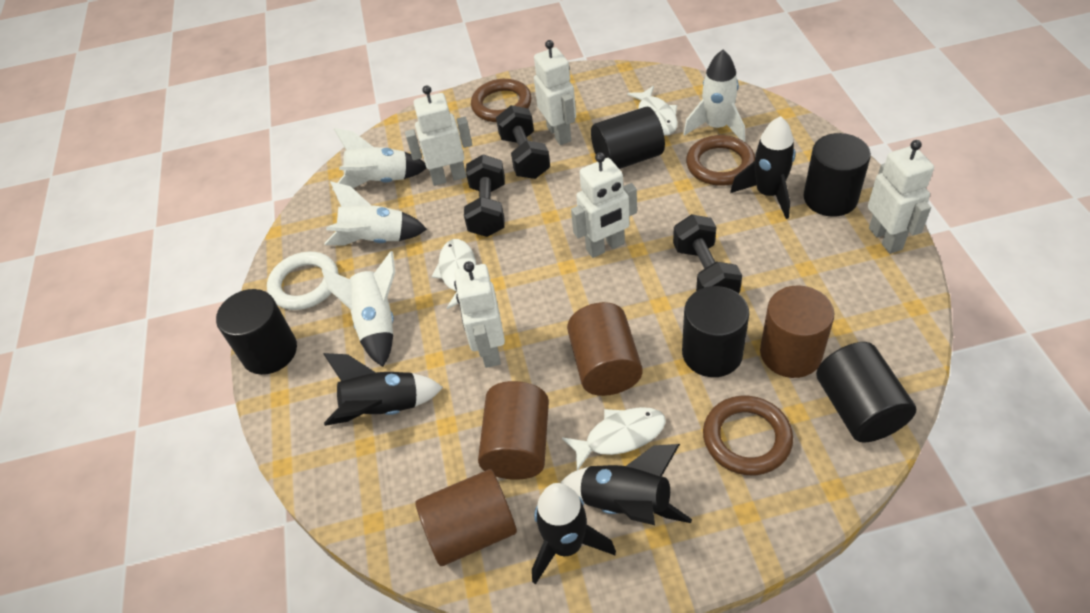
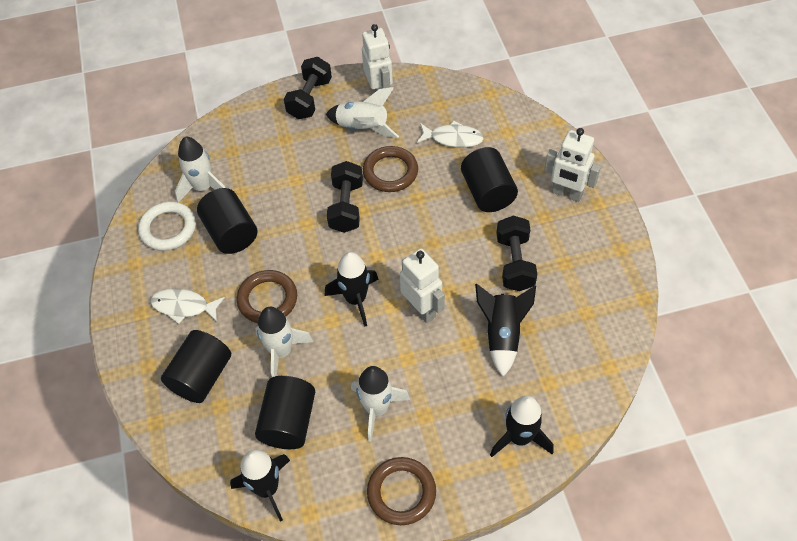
black cylinder: 5 -> 4
brown cylinder: 4 -> 0
white fish: 3 -> 2
white robot: 5 -> 3

